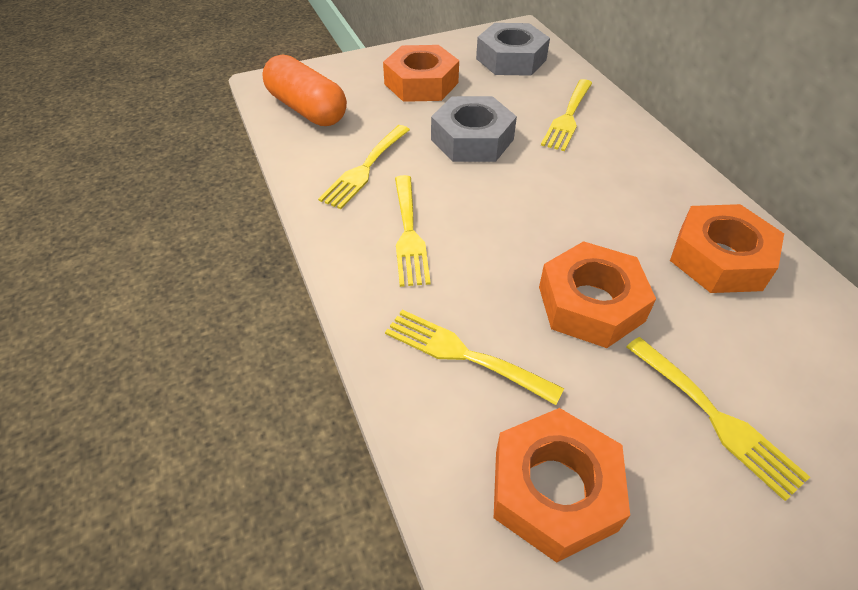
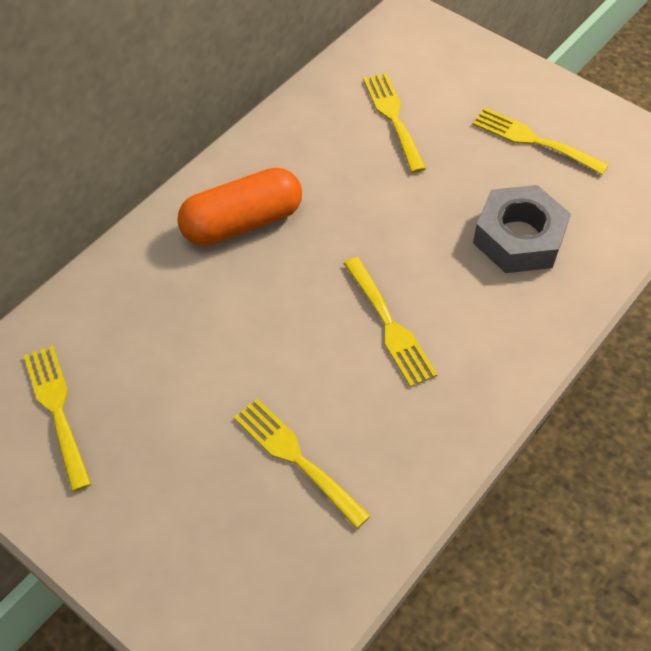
grey nut: 2 -> 1
orange nut: 4 -> 0

